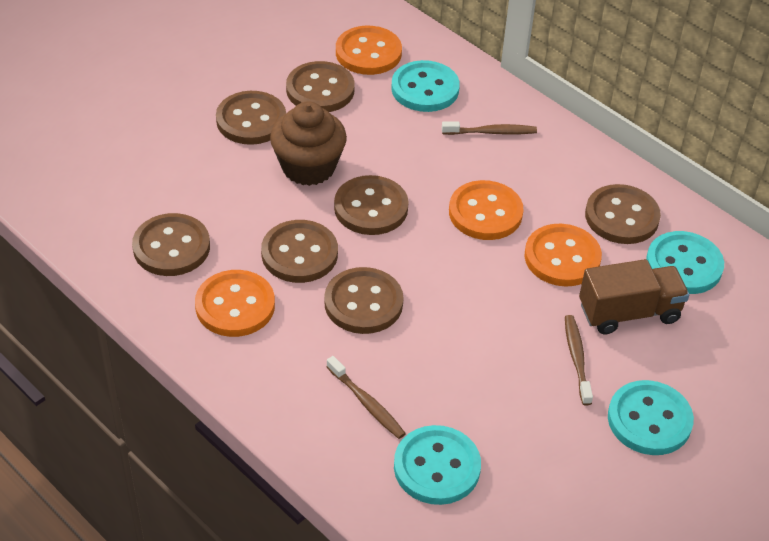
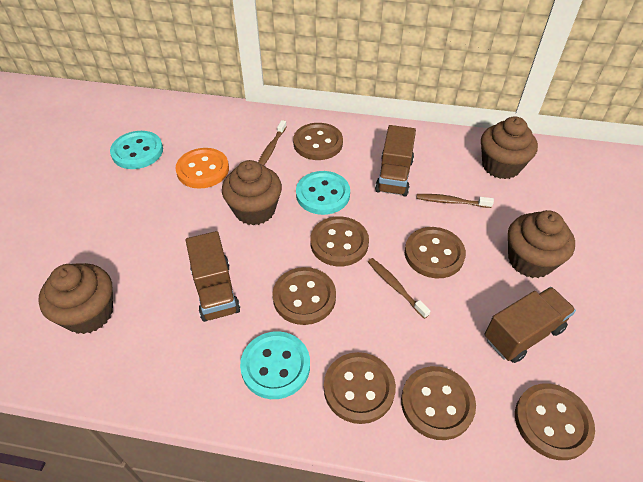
brown cupcake: 1 -> 4
brown truck: 1 -> 3
orange button: 4 -> 1
turquoise button: 4 -> 3

